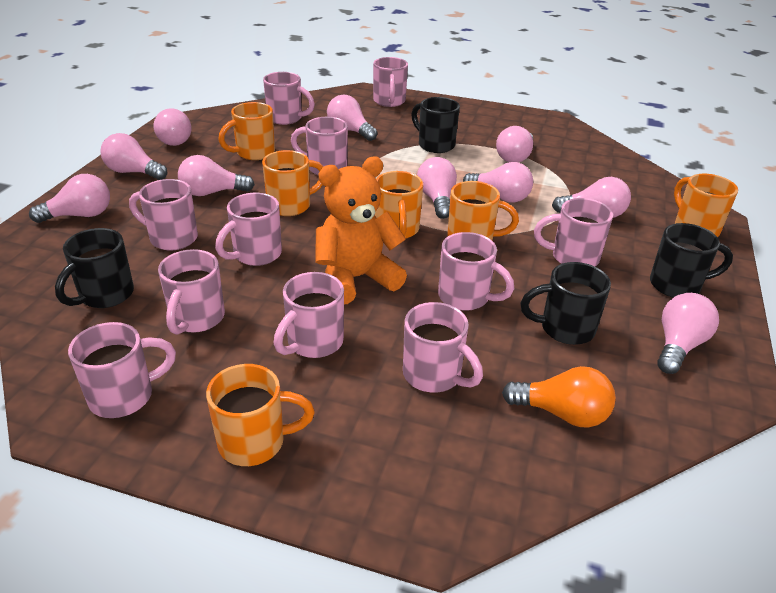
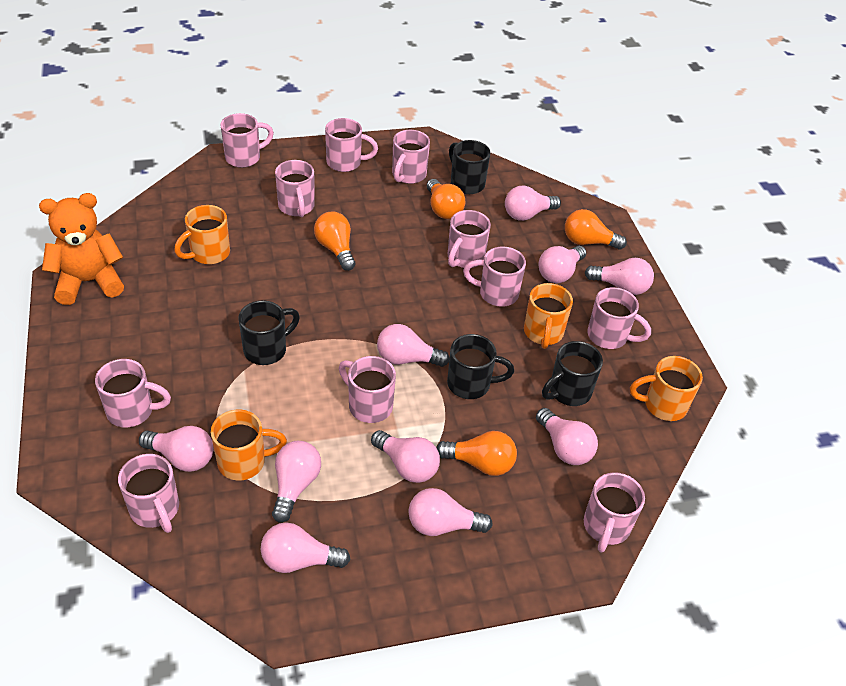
orange light bulb: 1 -> 4
orange mug: 6 -> 4

